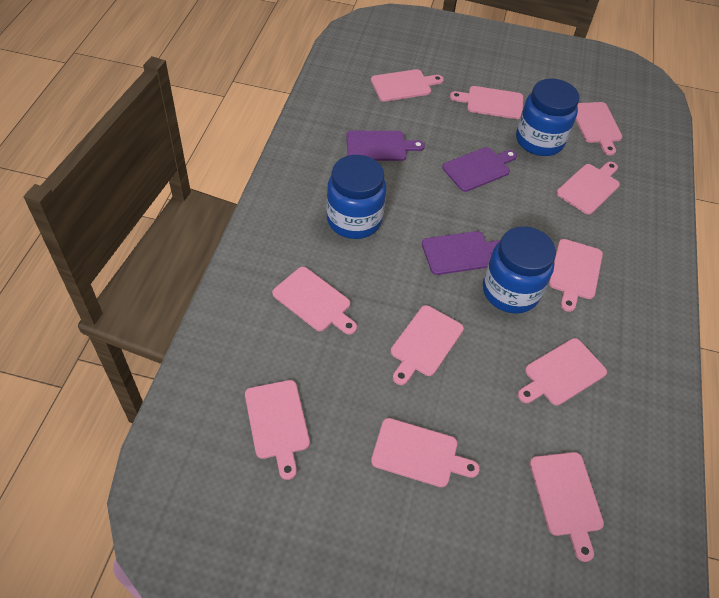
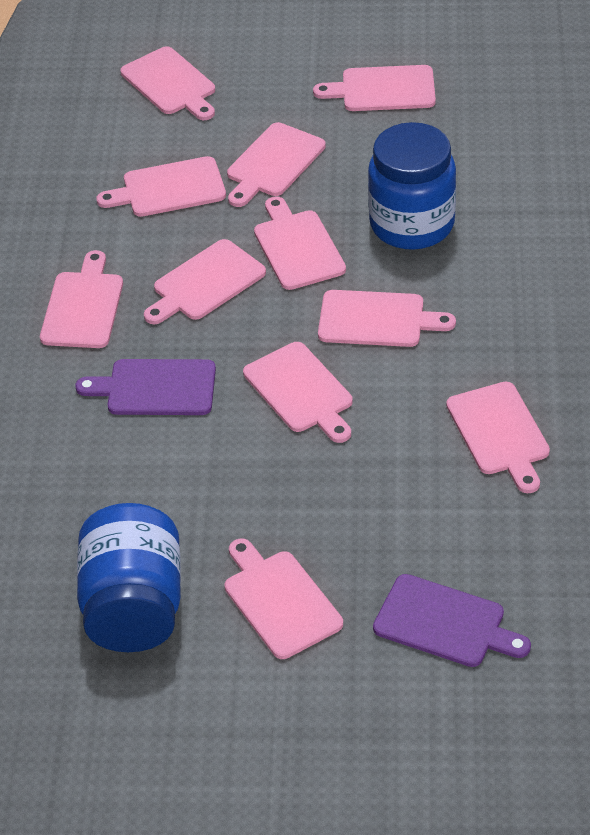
blue jar: 3 -> 2
purple cutting board: 3 -> 2

